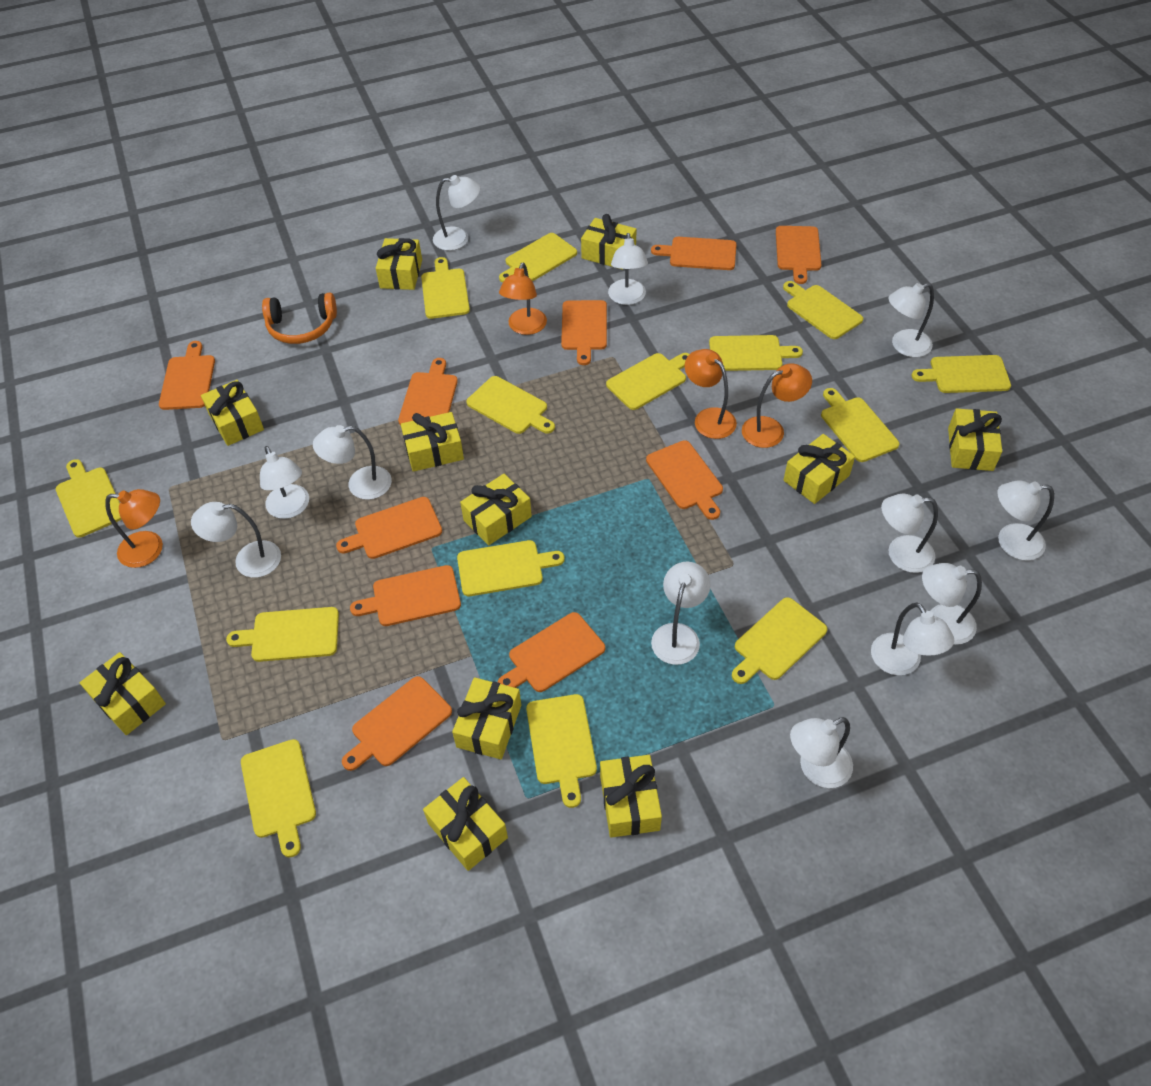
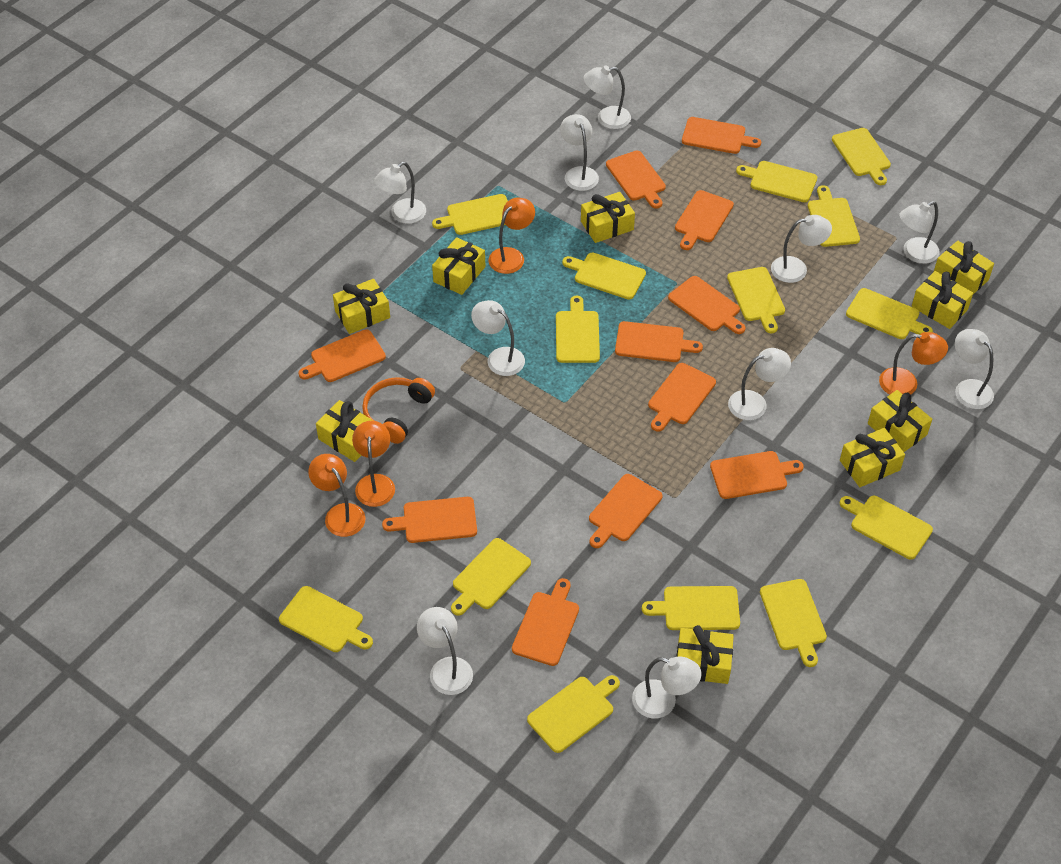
orange cutting board: 10 -> 11
white lamp: 12 -> 10
yellow gift: 11 -> 9

